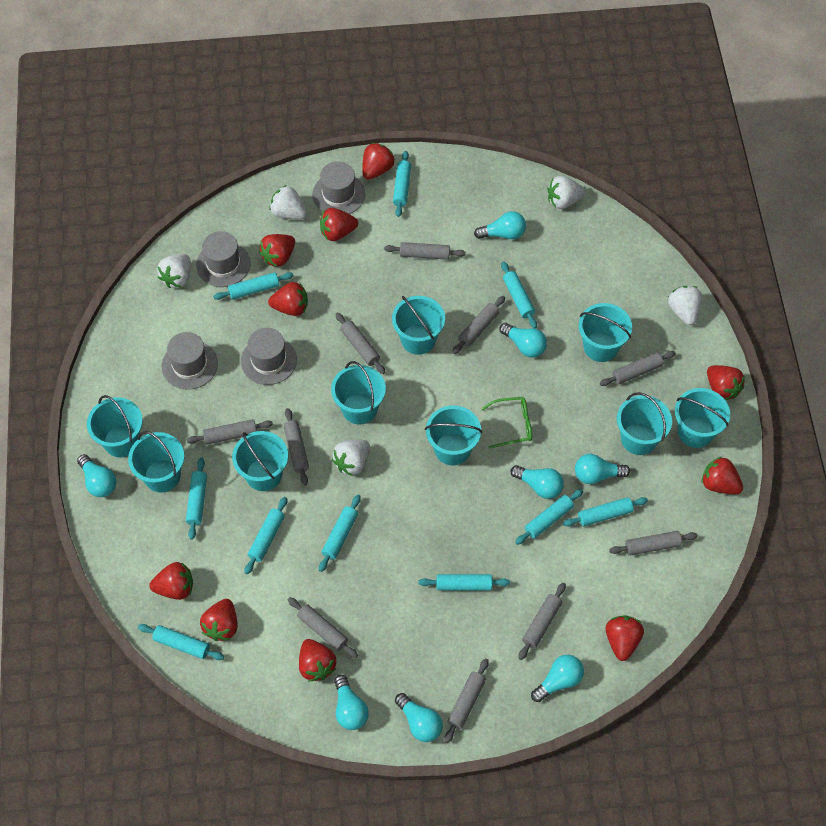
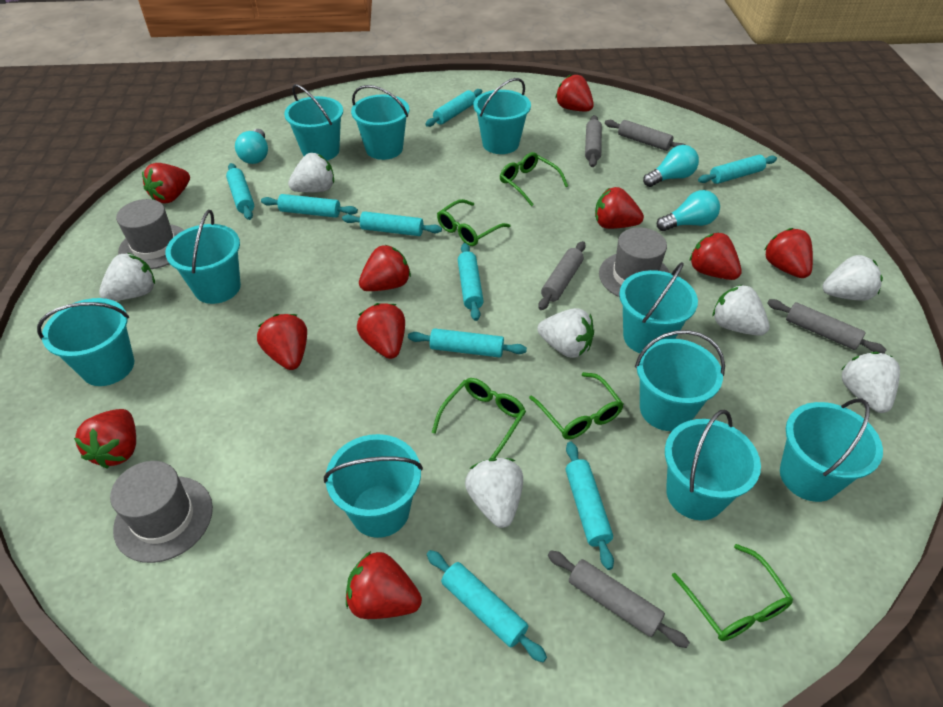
green glasses: 1 -> 5
grey hat: 4 -> 3
grey rolling pin: 10 -> 5
turquoise bucket: 9 -> 10
turquoise light bulb: 8 -> 3
turquoise rolling pin: 10 -> 9
white strawberry: 5 -> 7

